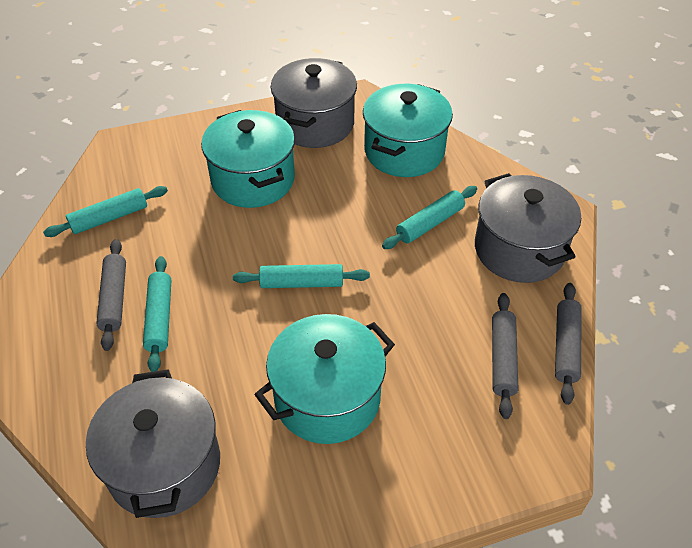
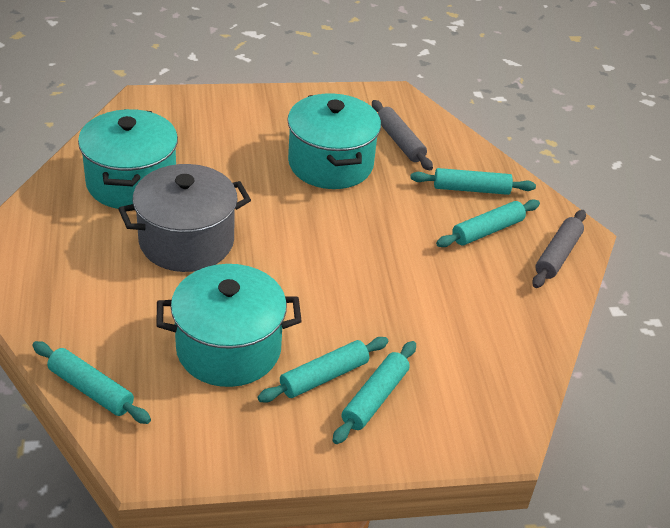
grey pot: 3 -> 1
grey rolling pin: 3 -> 2
turquoise rolling pin: 4 -> 5

